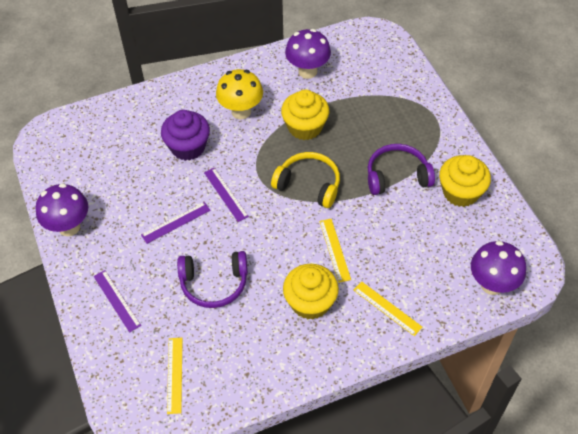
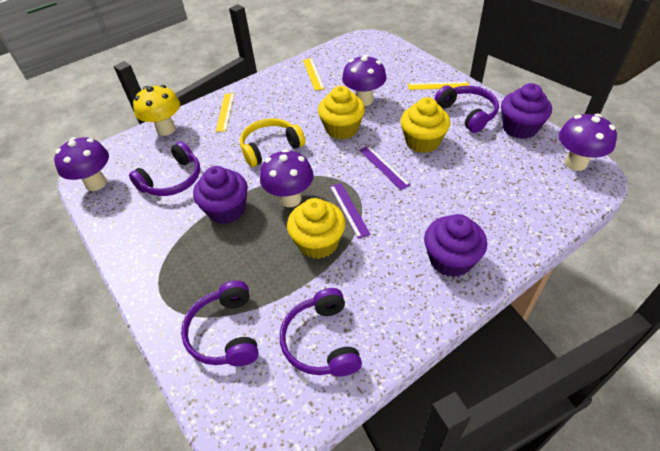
purple cupcake: 1 -> 3
purple headphones: 2 -> 4
purple mushroom: 3 -> 4
purple ruler: 3 -> 2

